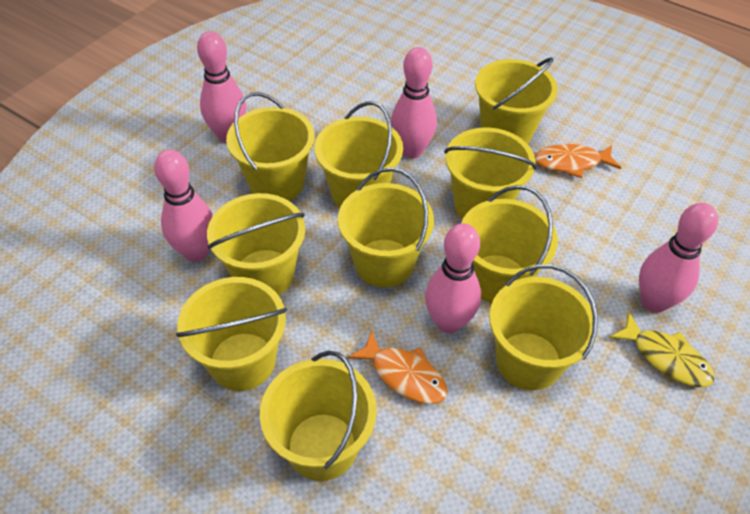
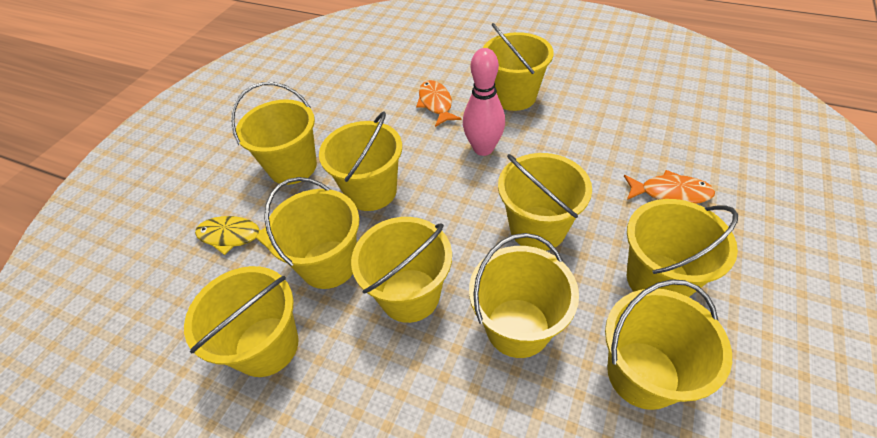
pink bowling pin: 5 -> 1

